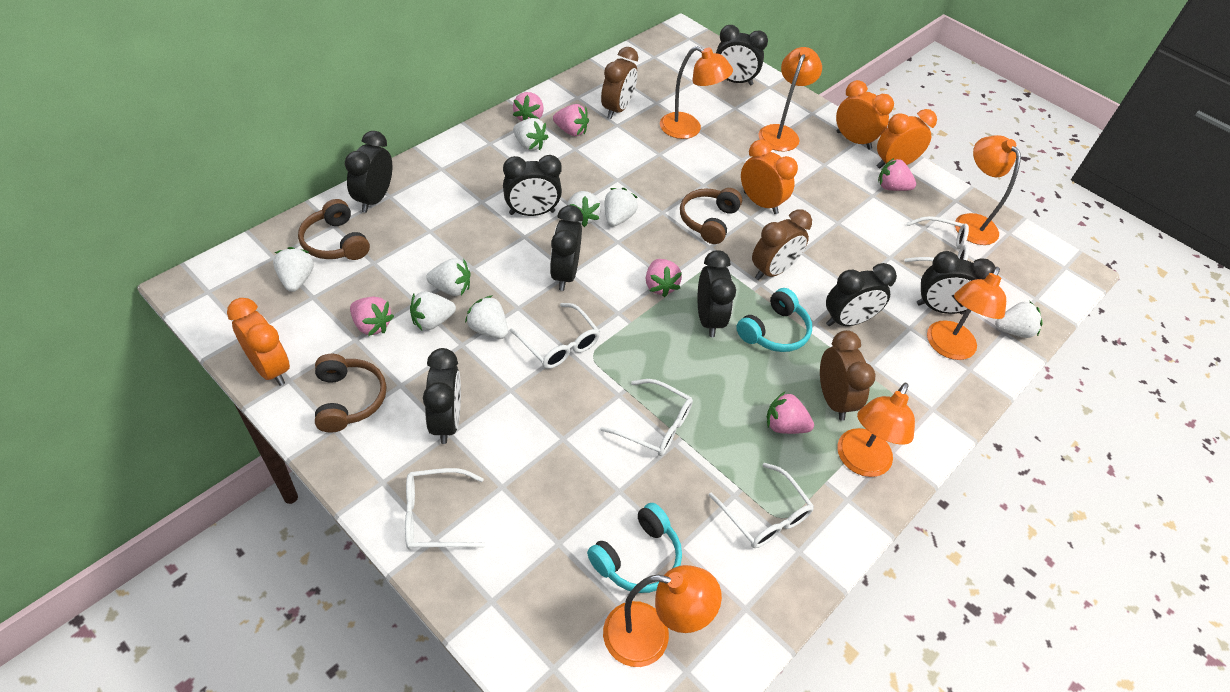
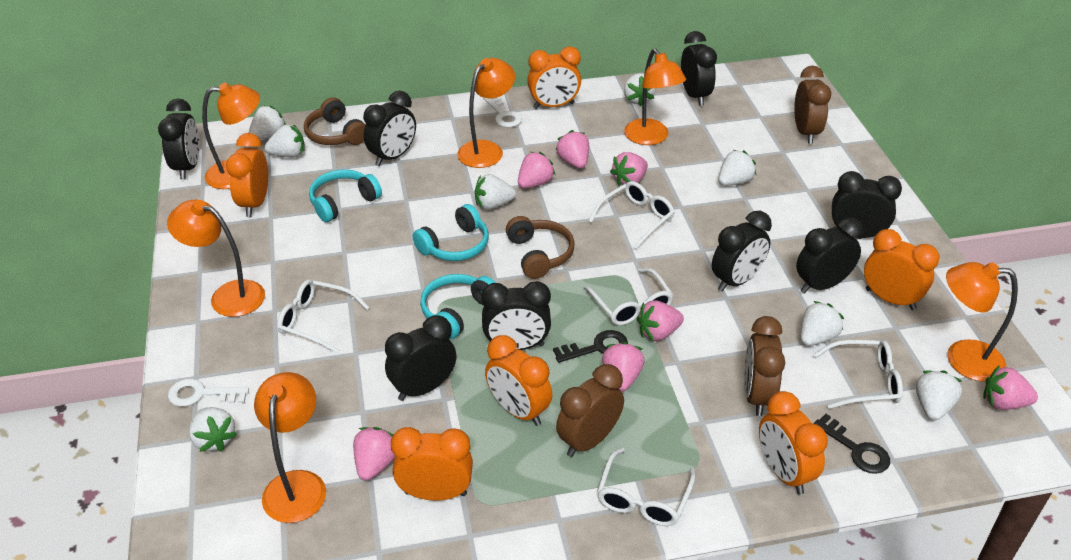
black key: 0 -> 2
brown headphones: 3 -> 2
orange clock: 4 -> 6
pink strawberry: 6 -> 7
turquoise headphones: 2 -> 3
white key: 0 -> 2

